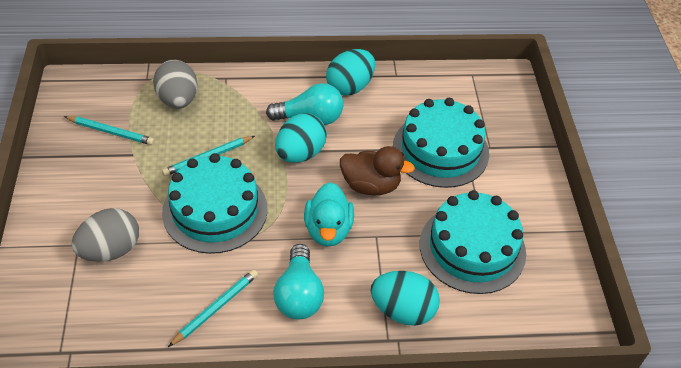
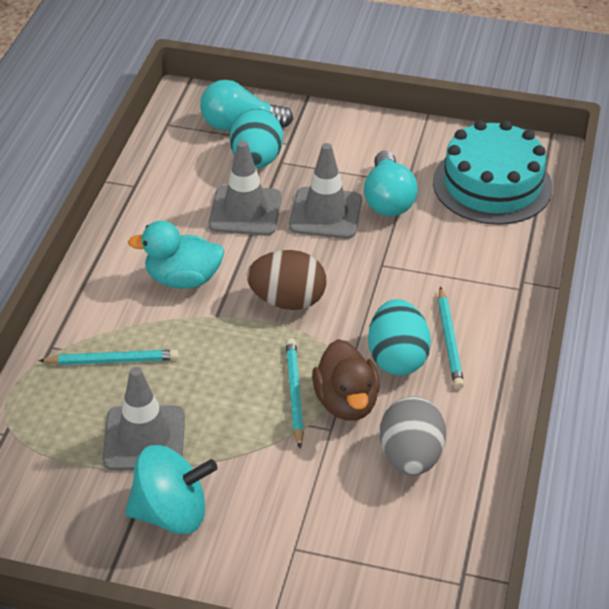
brown egg: 0 -> 1
grey egg: 2 -> 1
grey traffic cone: 0 -> 3
turquoise cake: 3 -> 1
turquoise egg: 3 -> 2
turquoise spinning top: 0 -> 1

